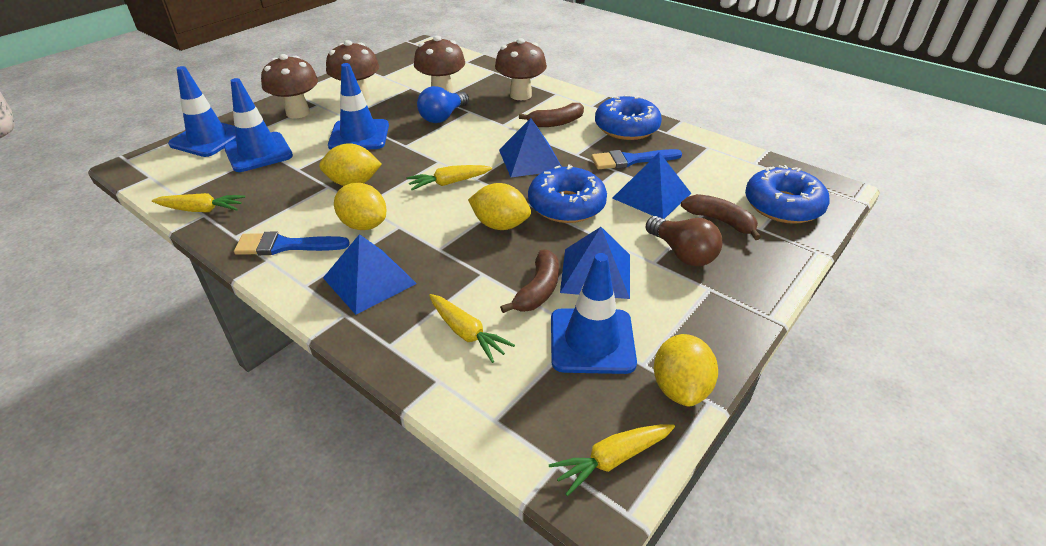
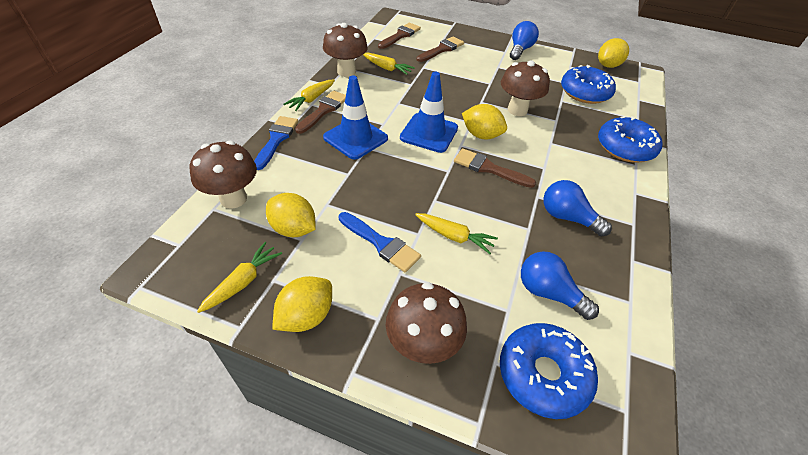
blue light bulb: 1 -> 3
blue pyramid: 4 -> 0
blue traffic cone: 4 -> 2
brown banana: 3 -> 0
brown brush: 0 -> 4
brown light bulb: 1 -> 0

